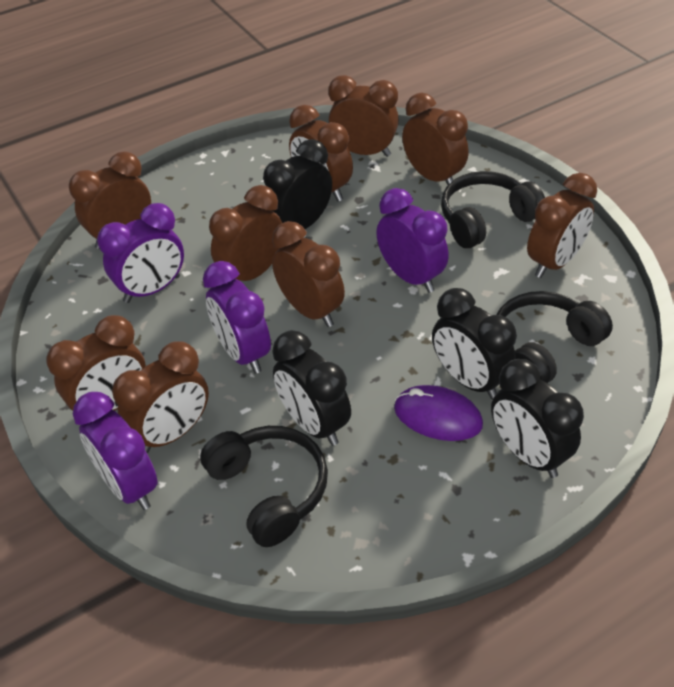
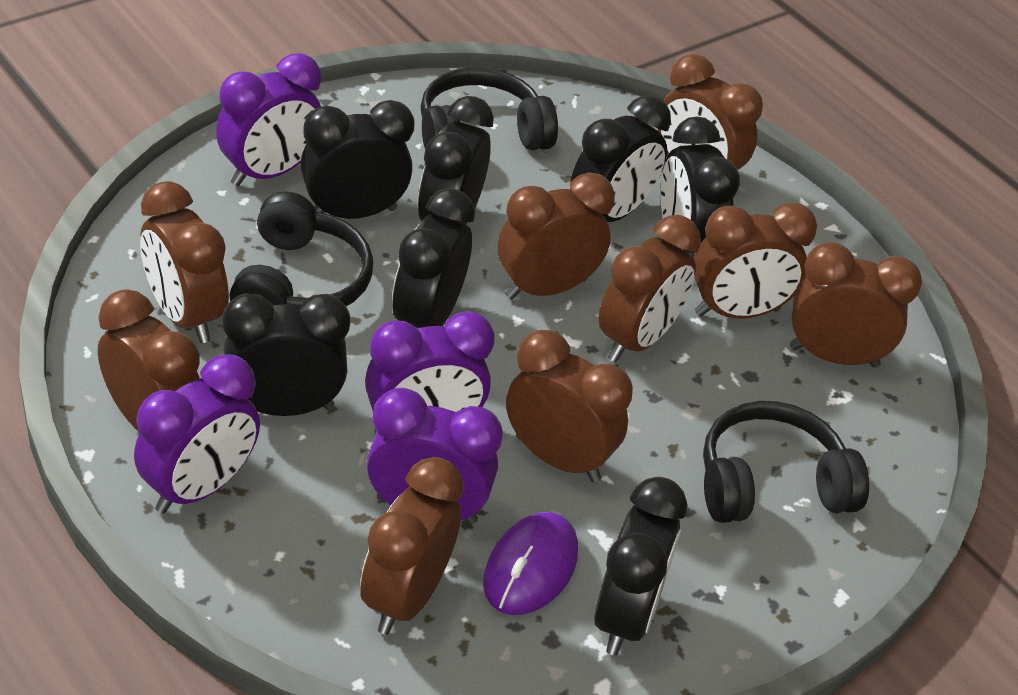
black clock: 4 -> 7

